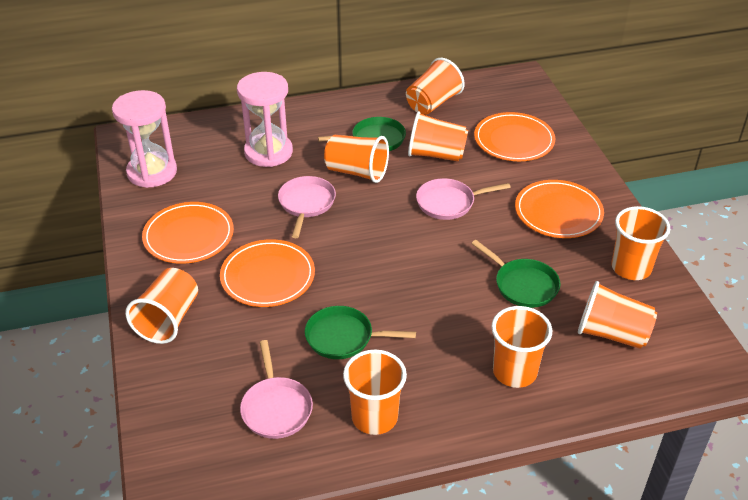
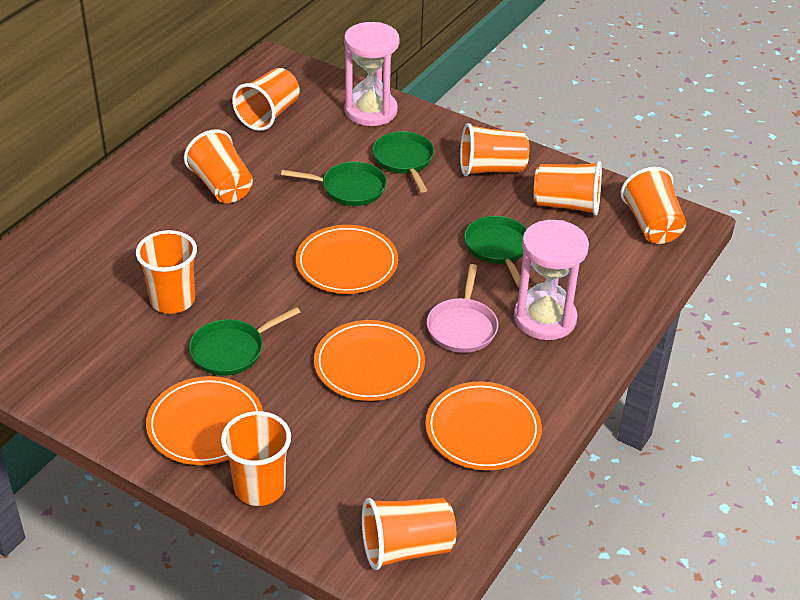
green pan: 3 -> 4
pink pan: 3 -> 1

